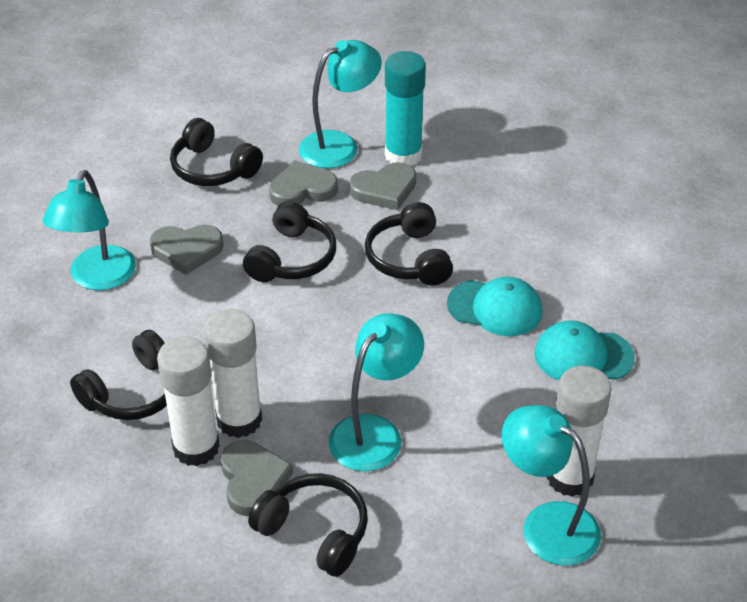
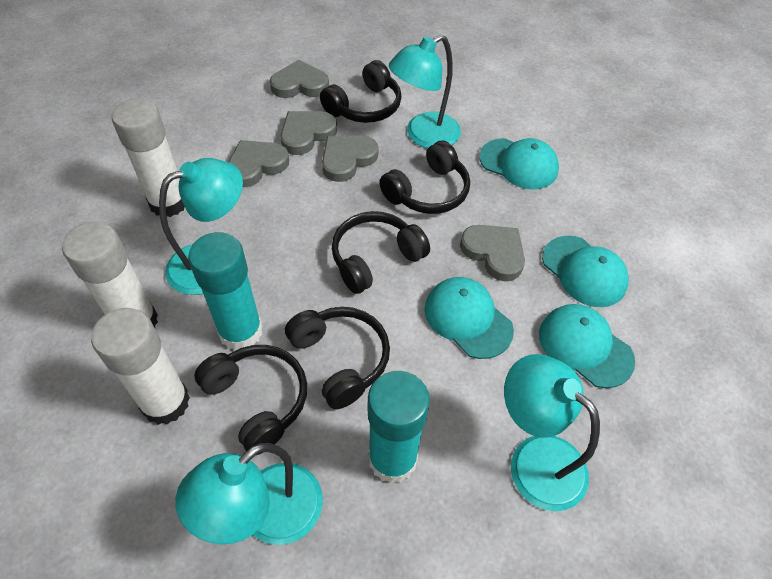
grey heart: 4 -> 5
turquoise cap: 2 -> 4
turquoise glue stick: 1 -> 2

